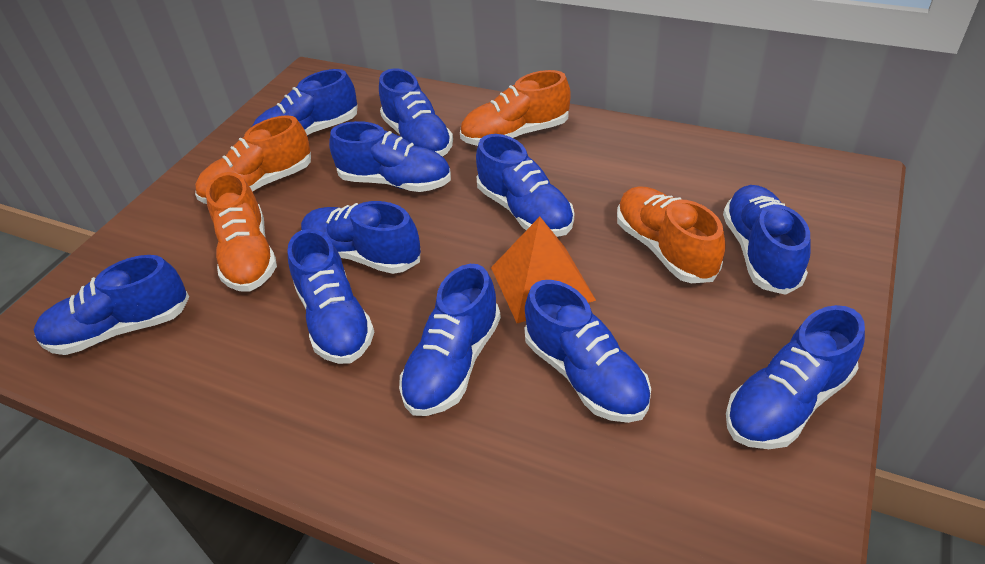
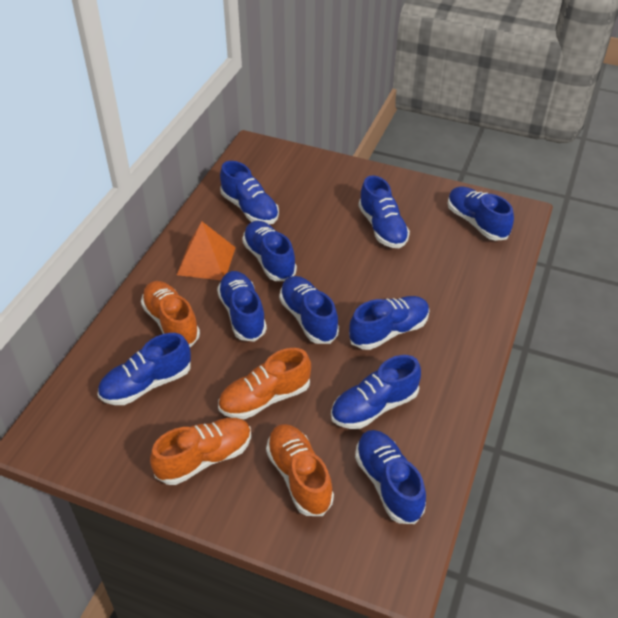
blue shoe: 11 -> 10

